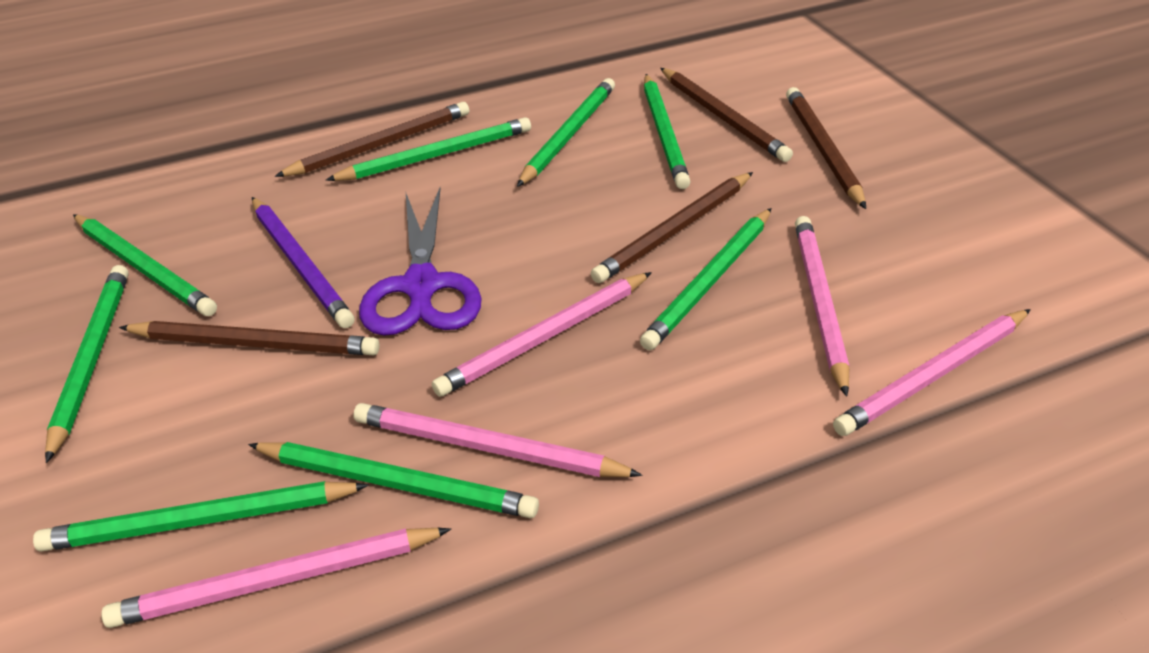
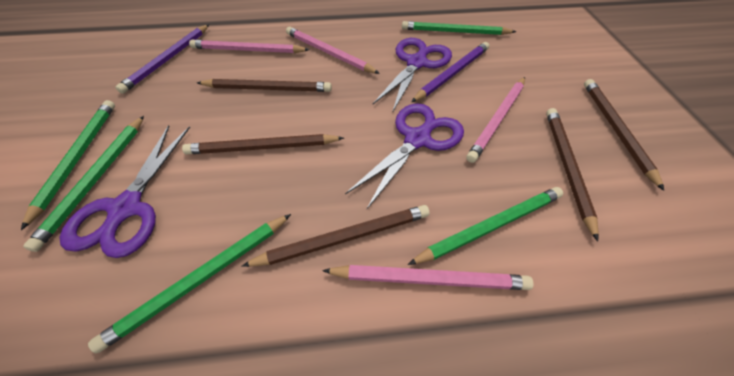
green pencil: 8 -> 5
pink pencil: 5 -> 4
purple pencil: 1 -> 2
purple scissors: 1 -> 3

